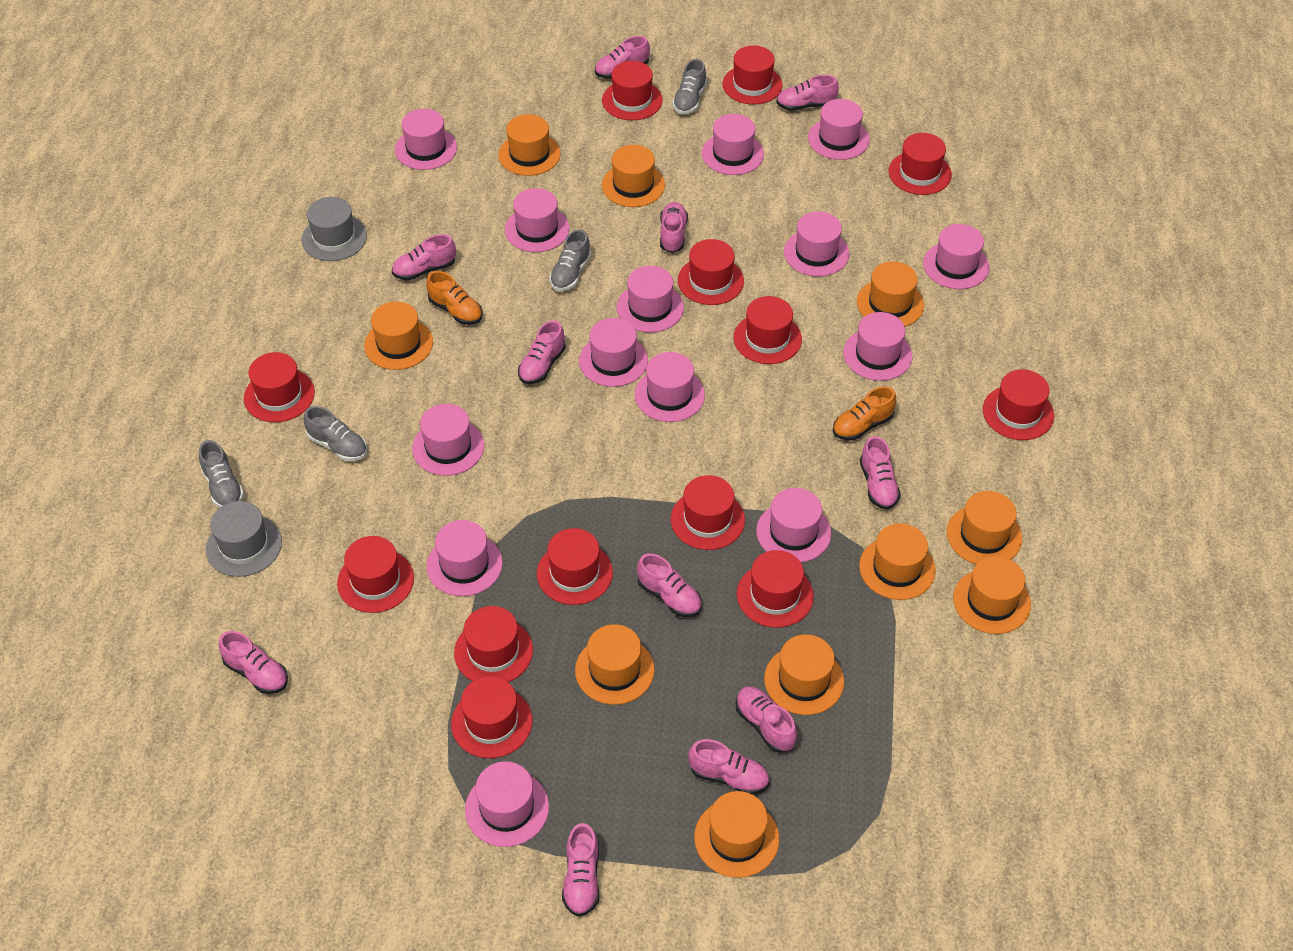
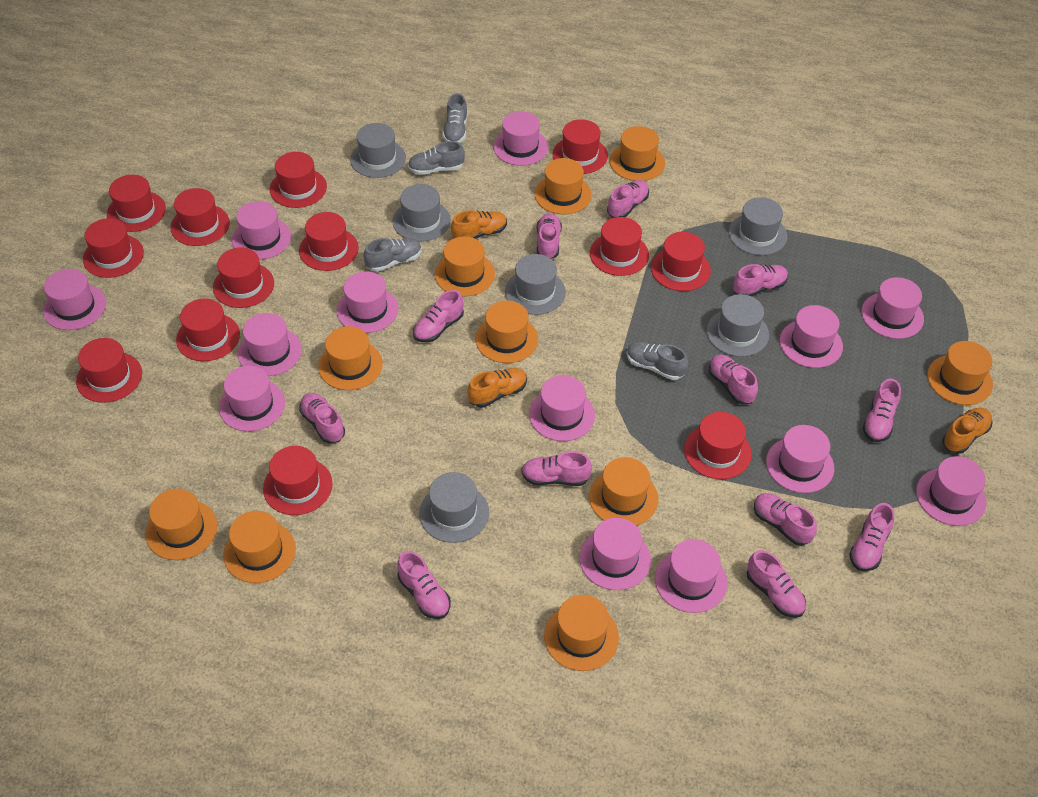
grey hat: 2 -> 6
orange shoe: 2 -> 3
pink hat: 14 -> 13
pink shoe: 11 -> 12

